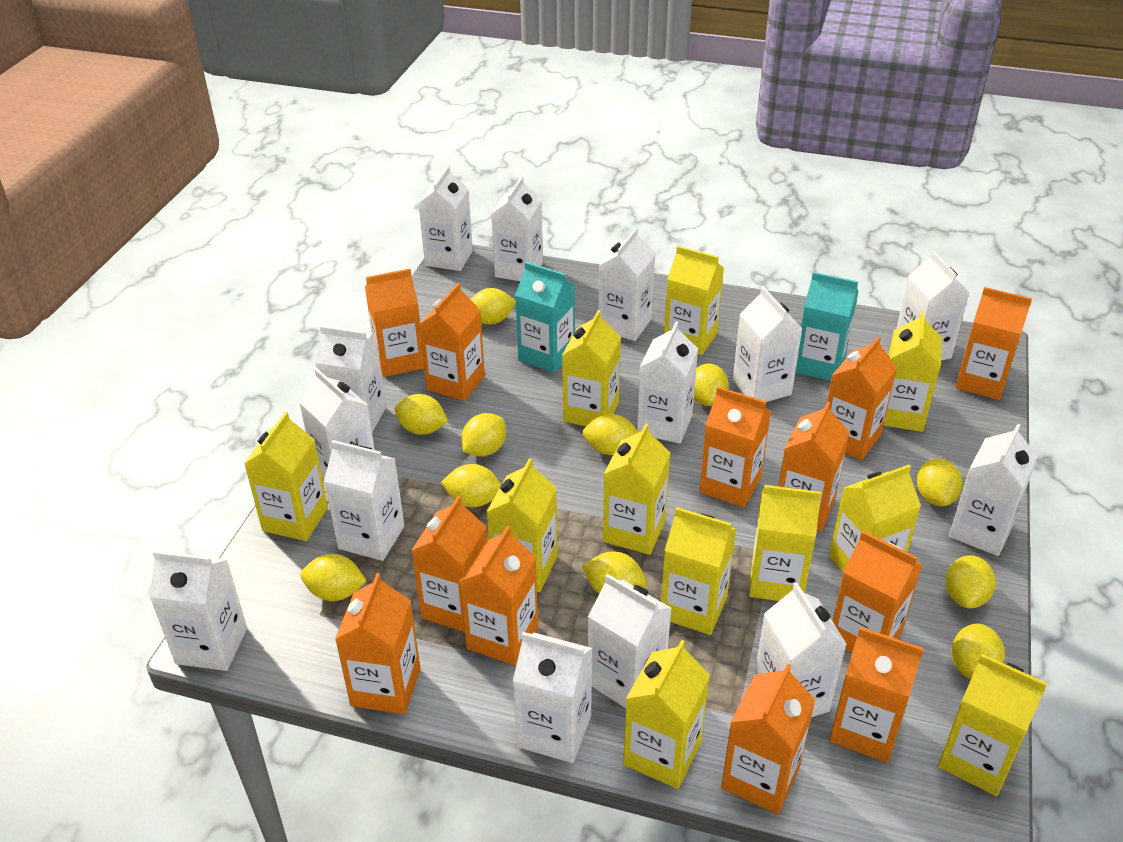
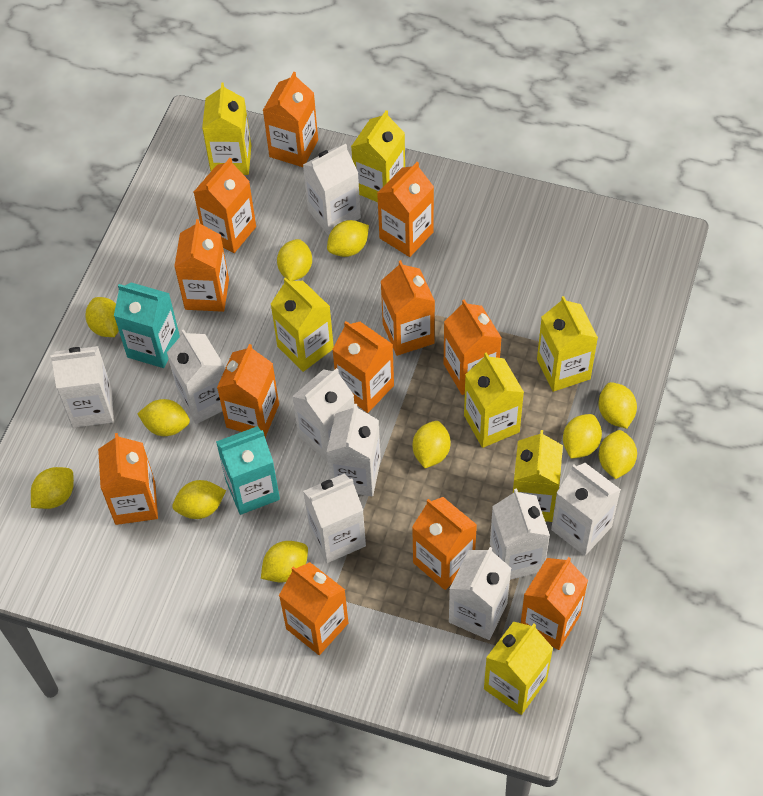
white carton: 14 -> 9
yellow carton: 11 -> 7

